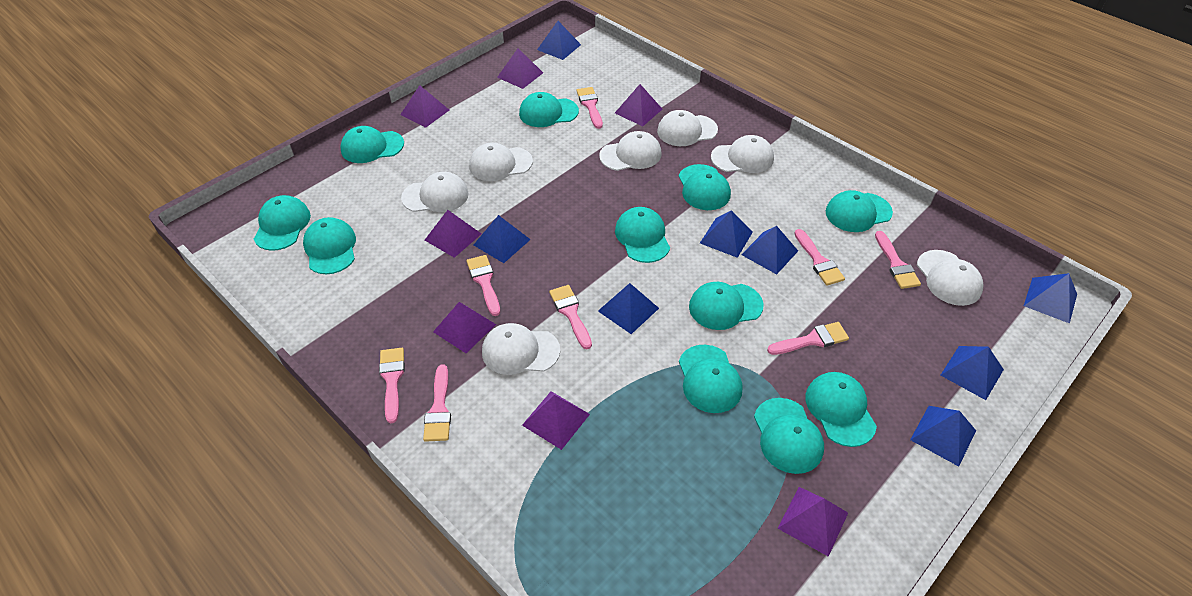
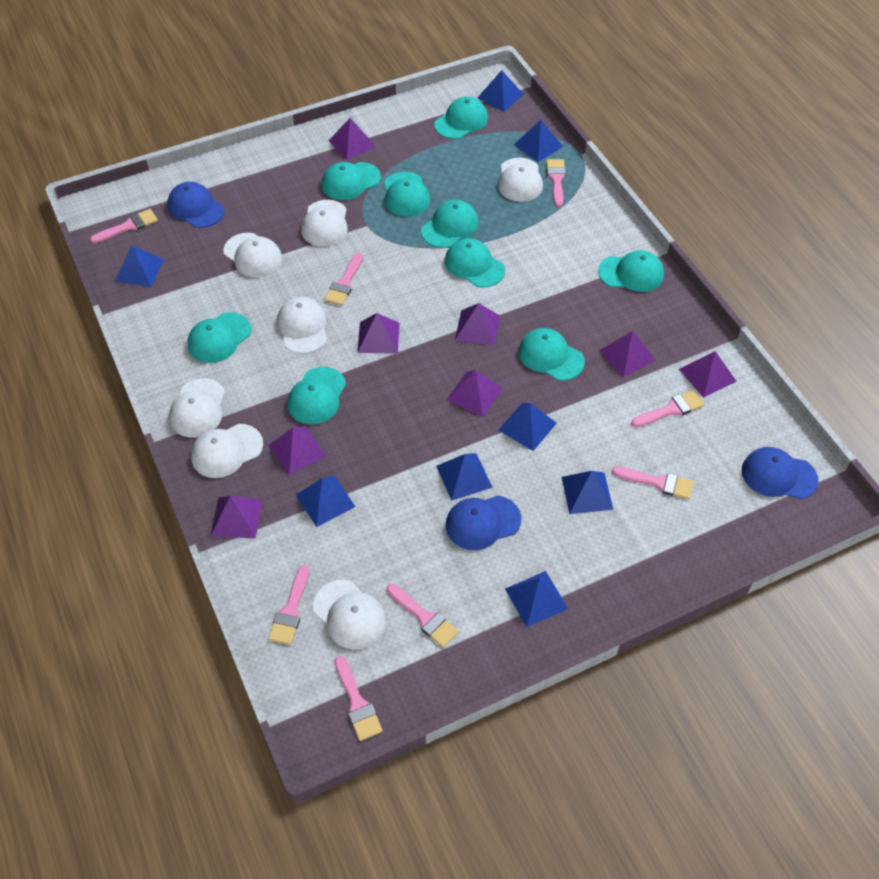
blue cap: 0 -> 3
purple pyramid: 7 -> 8
turquoise cap: 11 -> 9

